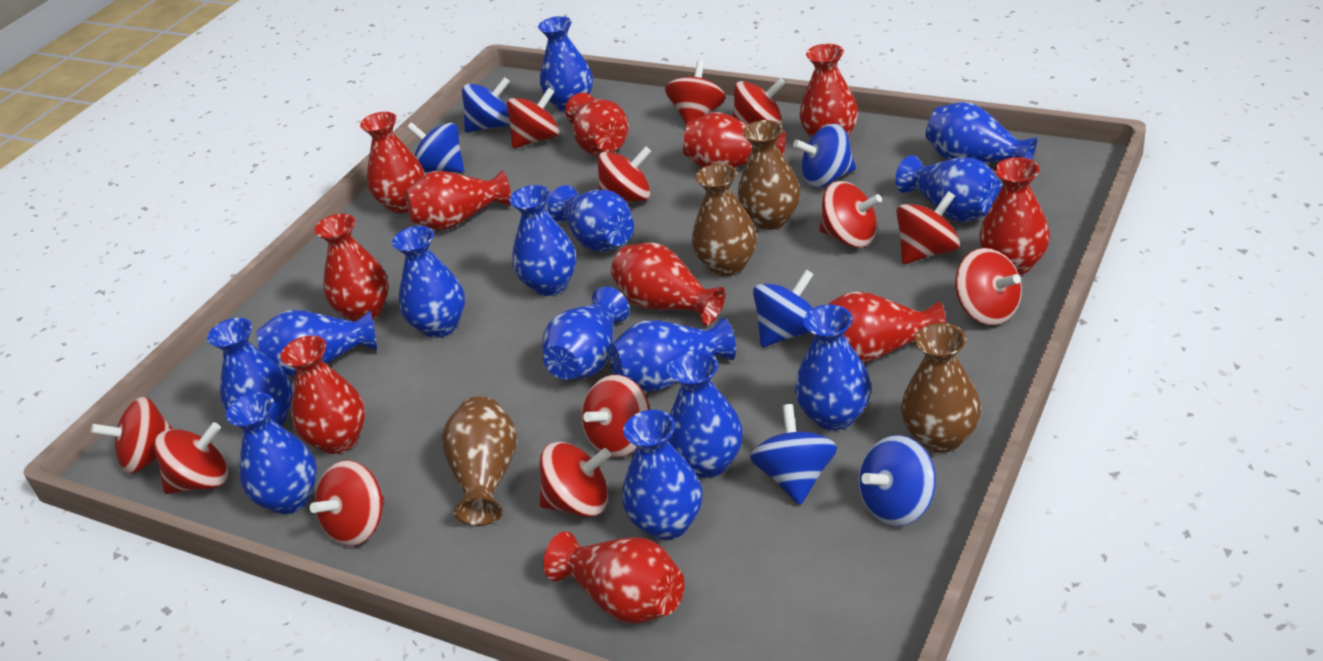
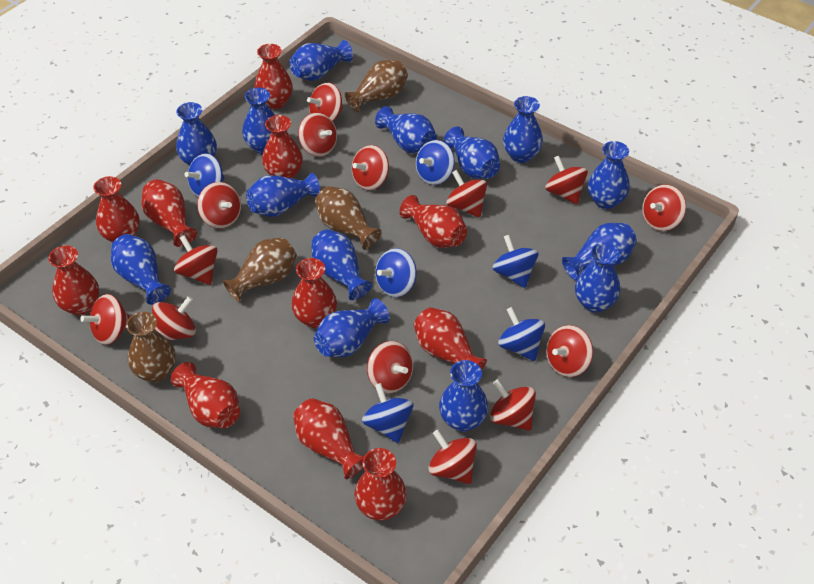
red spinning top: 12 -> 14

